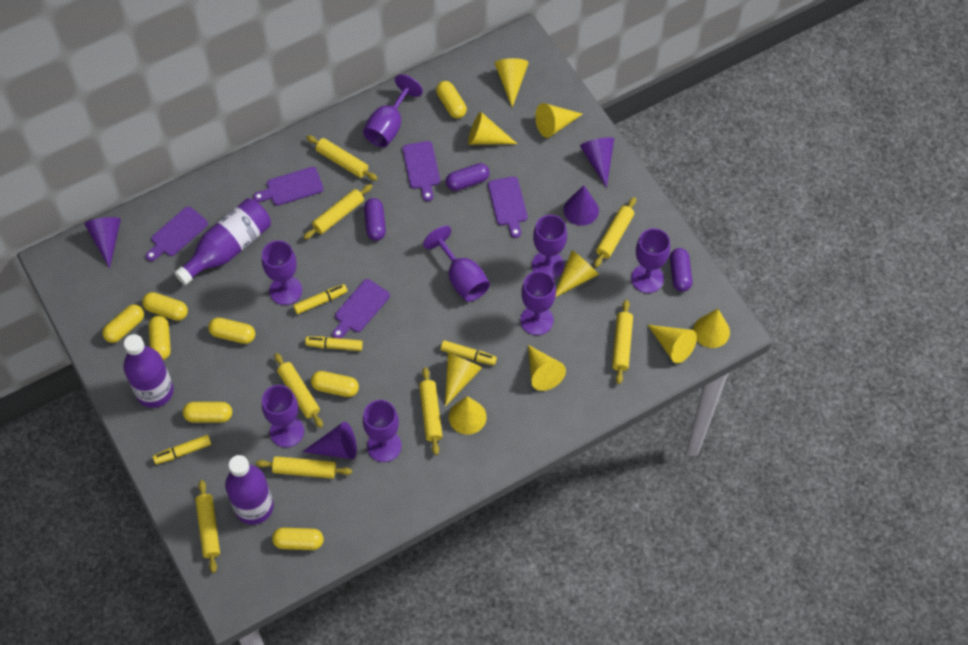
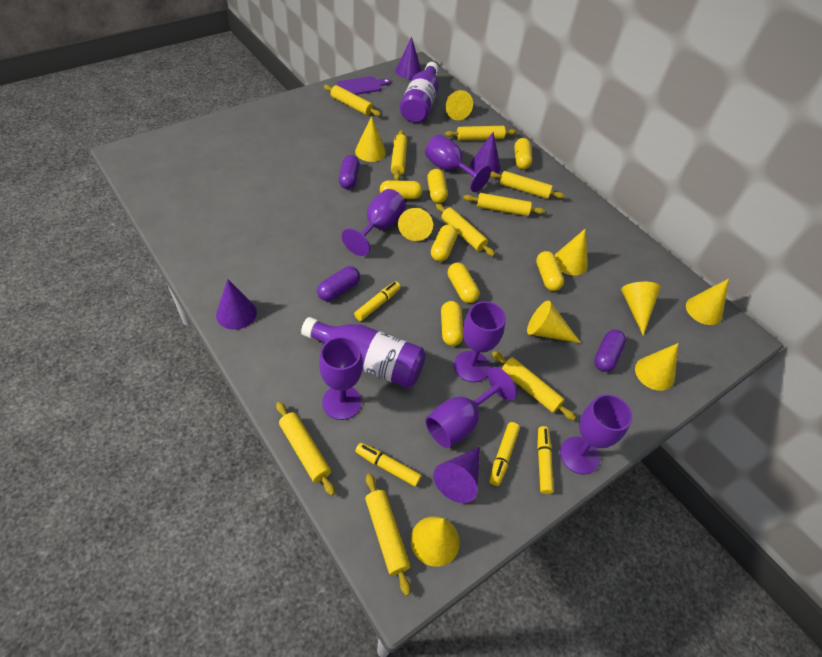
purple bottle: 3 -> 2
purple cutting board: 5 -> 1
purple goblet: 8 -> 6
yellow capsule: 8 -> 7
yellow rolling pin: 8 -> 9

